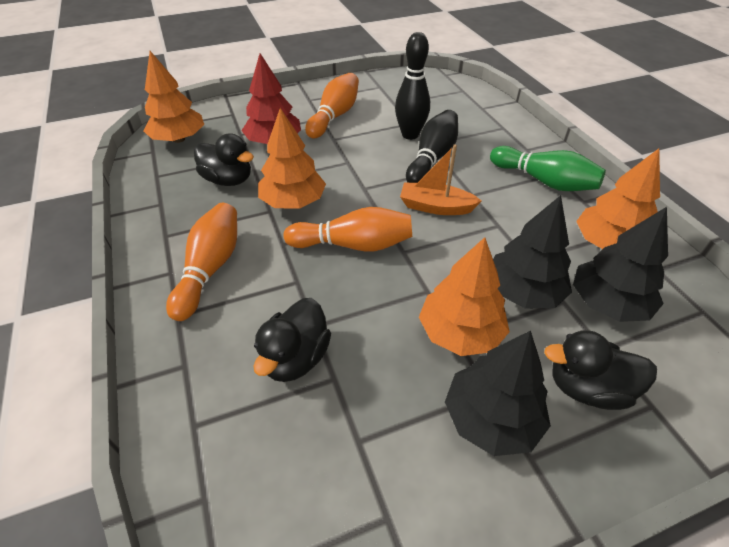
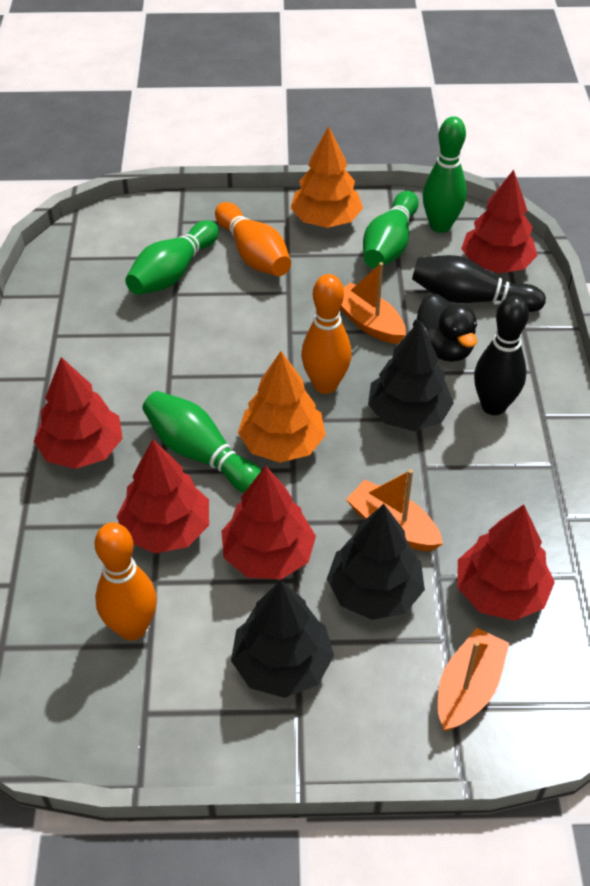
black duck: 3 -> 1
green bowling pin: 1 -> 4
orange boat: 1 -> 3
orange tree: 4 -> 2
red tree: 1 -> 5

